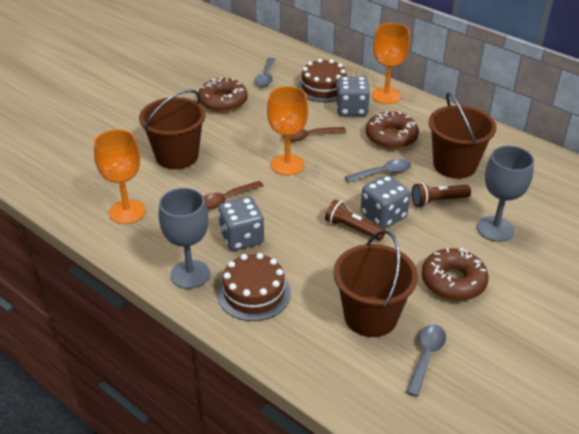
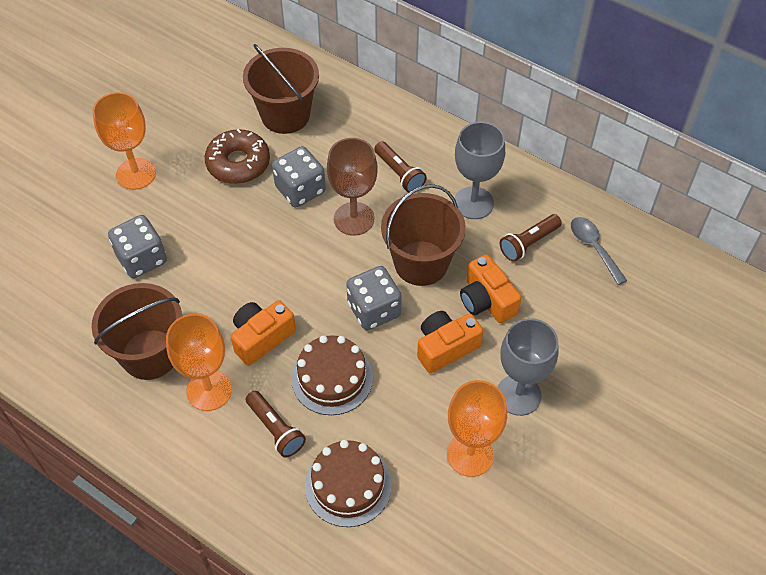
brown donut: 3 -> 1
brown flashlight: 2 -> 3
brown goblet: 0 -> 1
brown spoon: 2 -> 0
grey spoon: 3 -> 1
orange camera: 0 -> 3

